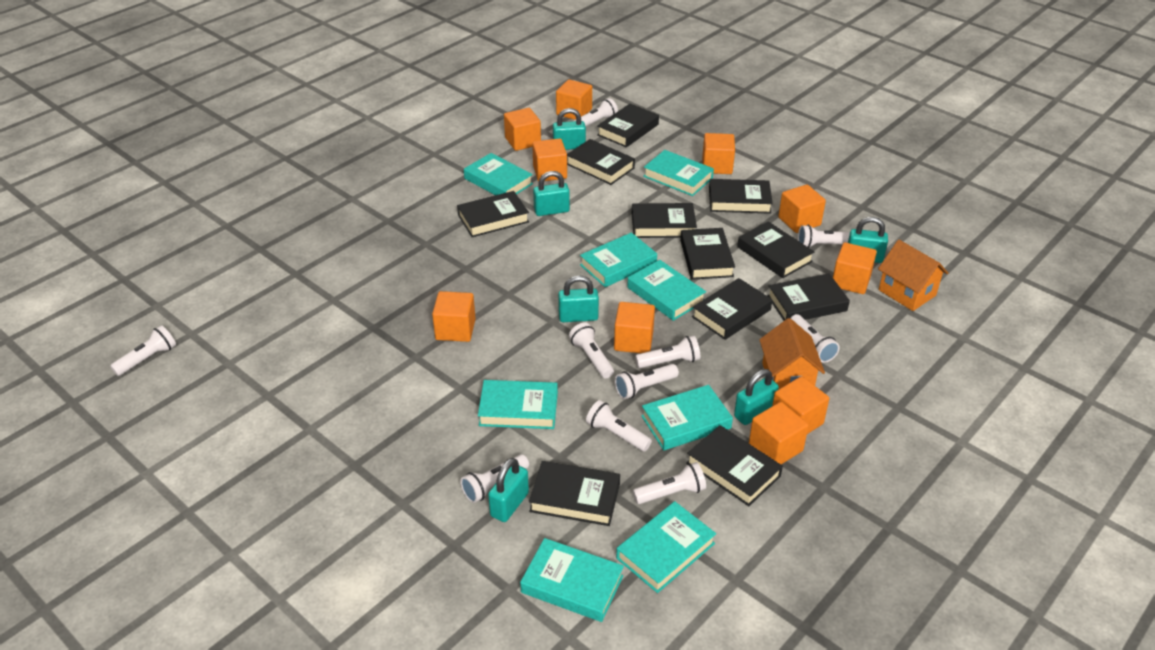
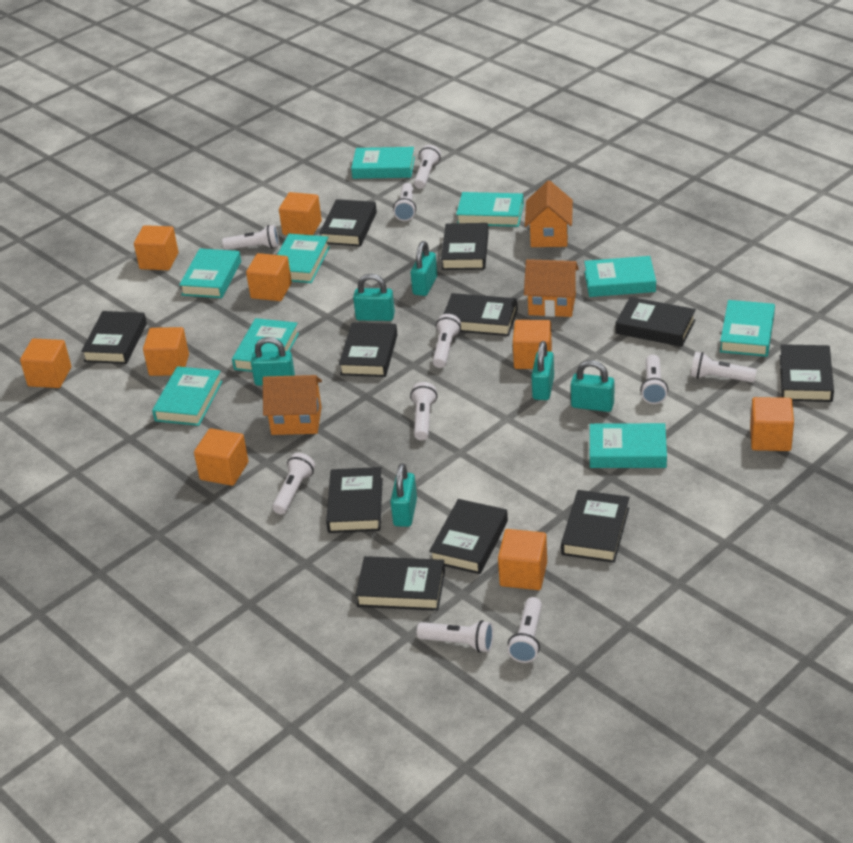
orange cube: 10 -> 9
orange house: 2 -> 3
turquoise book: 8 -> 9

